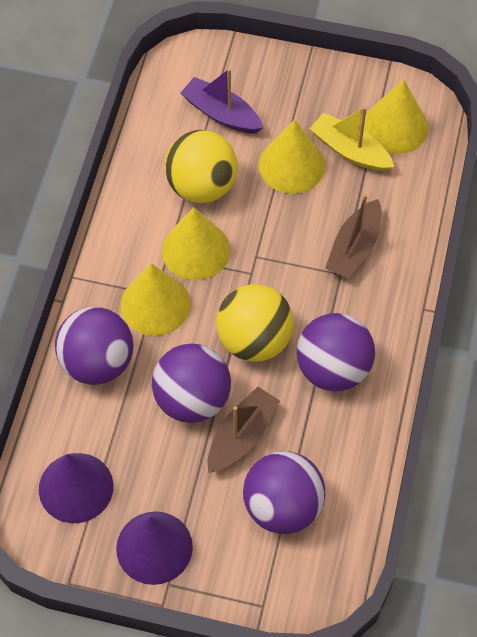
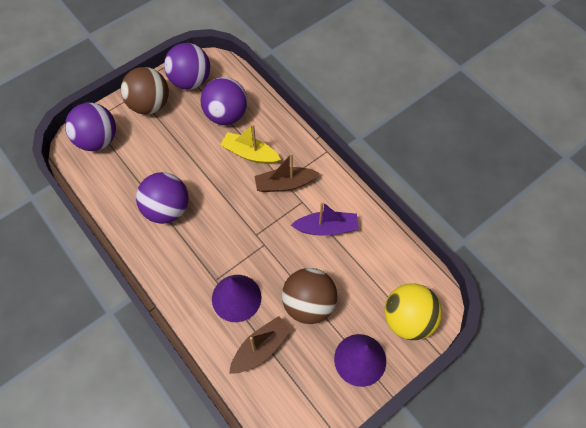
brown ball: 0 -> 2
yellow ball: 2 -> 1
yellow cone: 4 -> 0

